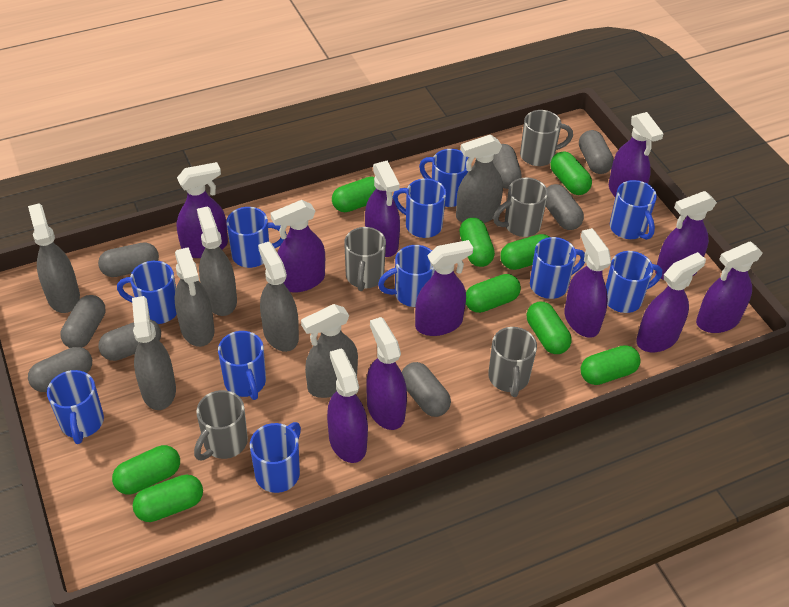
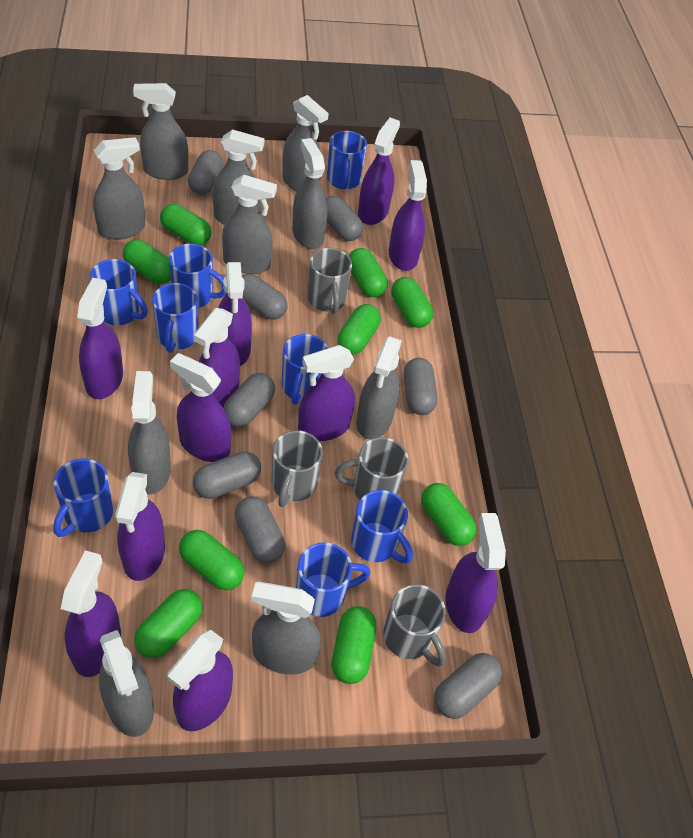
blue mug: 11 -> 8
grey mug: 5 -> 4
grey spray bottle: 7 -> 10

